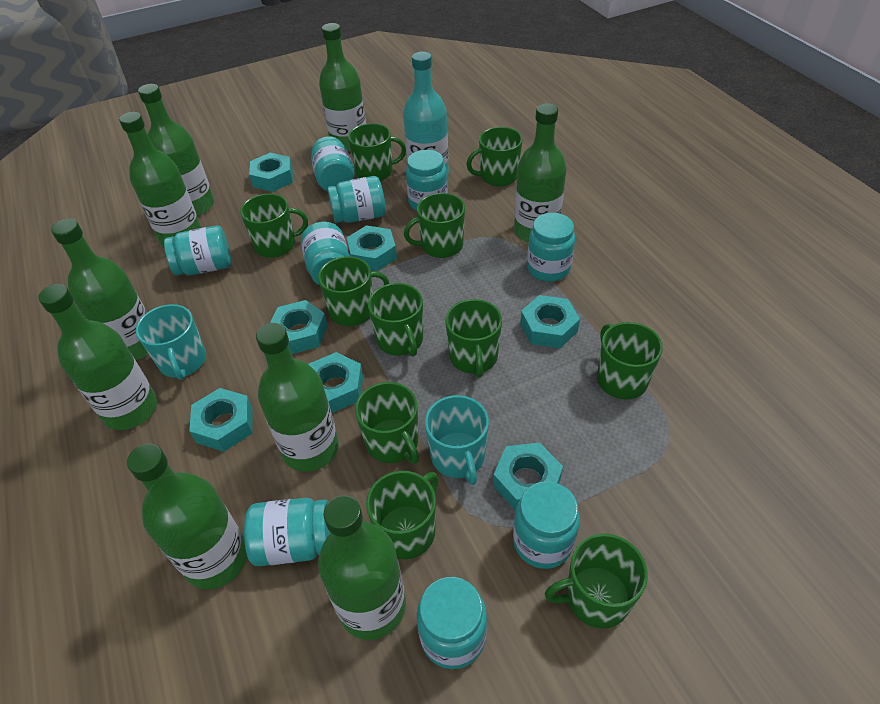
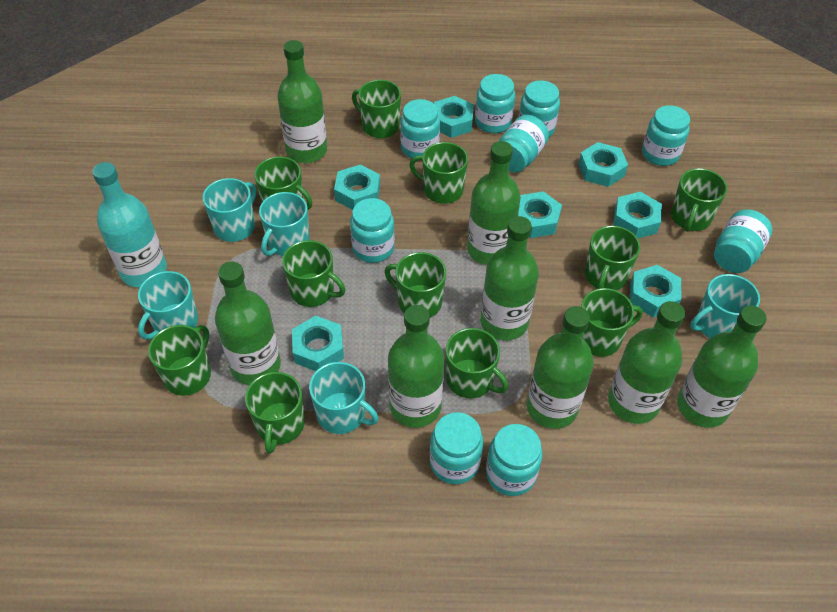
green bottle: 9 -> 8
turquoise mug: 2 -> 5

